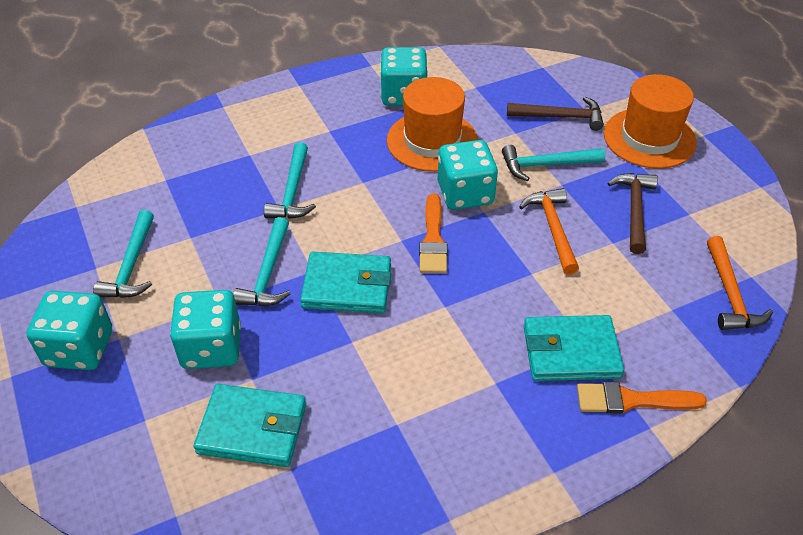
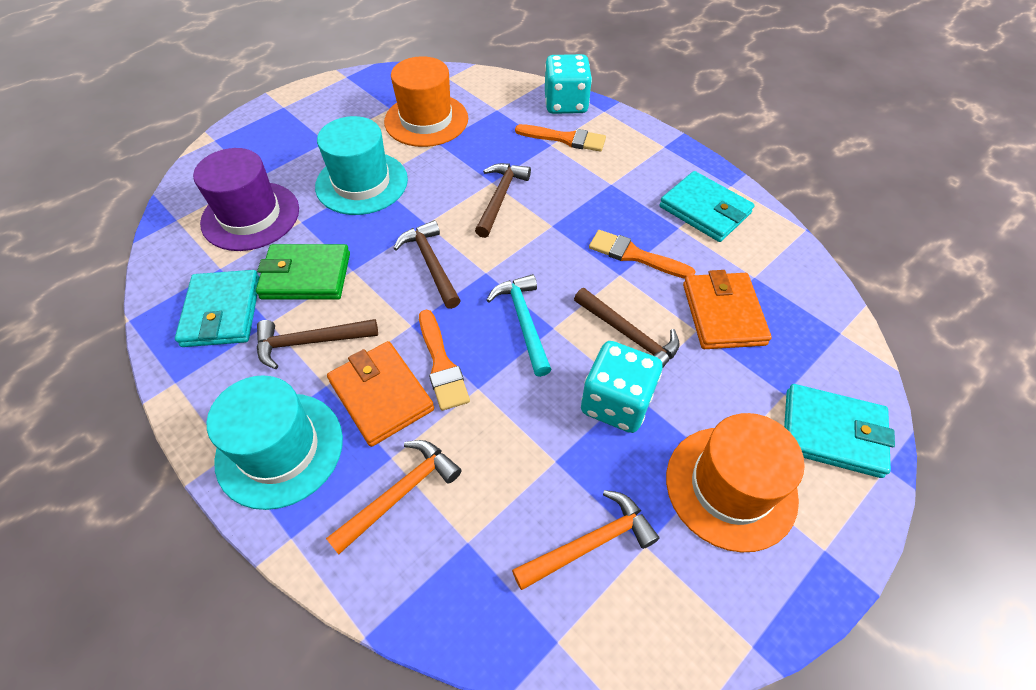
brown hammer: 2 -> 4
green wallet: 0 -> 1
orange brush: 2 -> 3
orange wallet: 0 -> 2
purple hat: 0 -> 1
turquoise dice: 4 -> 2
turquoise hammer: 4 -> 1
turquoise hat: 0 -> 2

